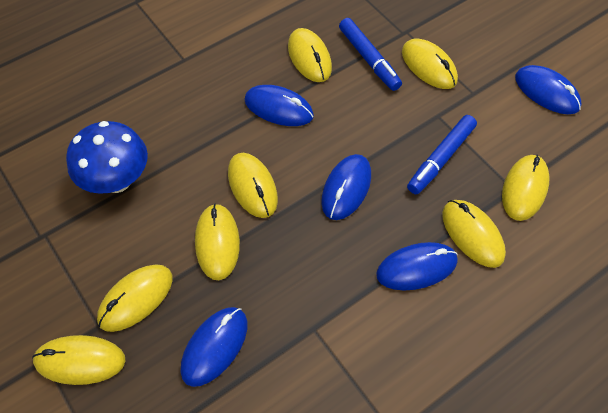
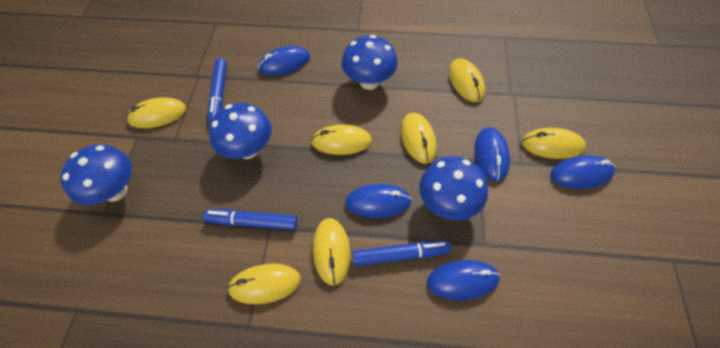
blue marker: 2 -> 3
blue mushroom: 1 -> 4
yellow mouse: 8 -> 7

